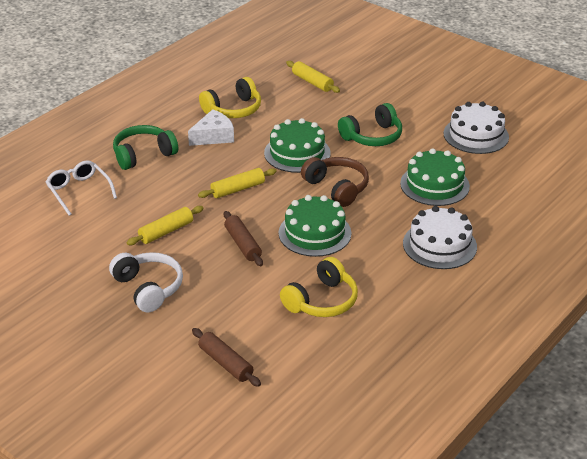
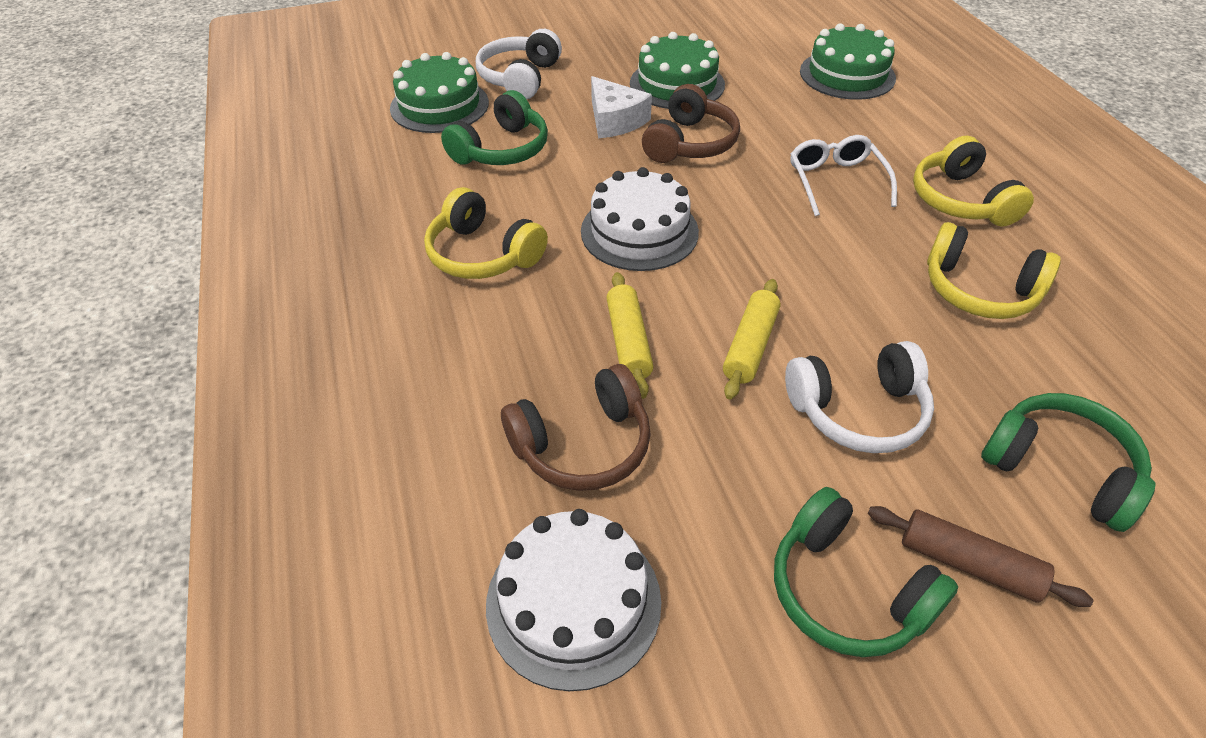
brown headphones: 1 -> 2
brown rolling pin: 2 -> 1
green headphones: 2 -> 3
white headphones: 1 -> 2
yellow headphones: 2 -> 3
yellow rolling pin: 3 -> 2

